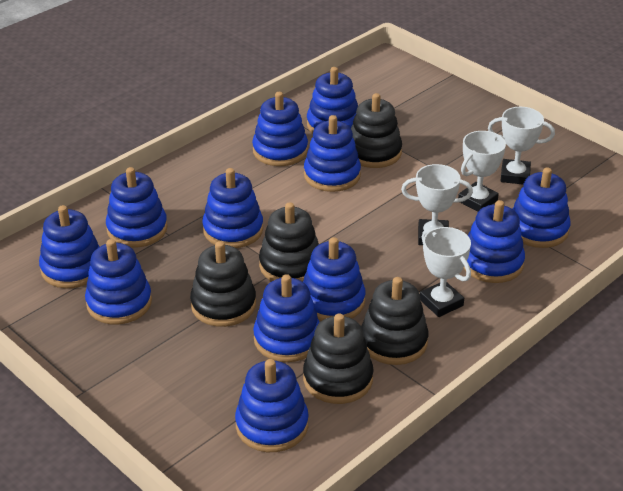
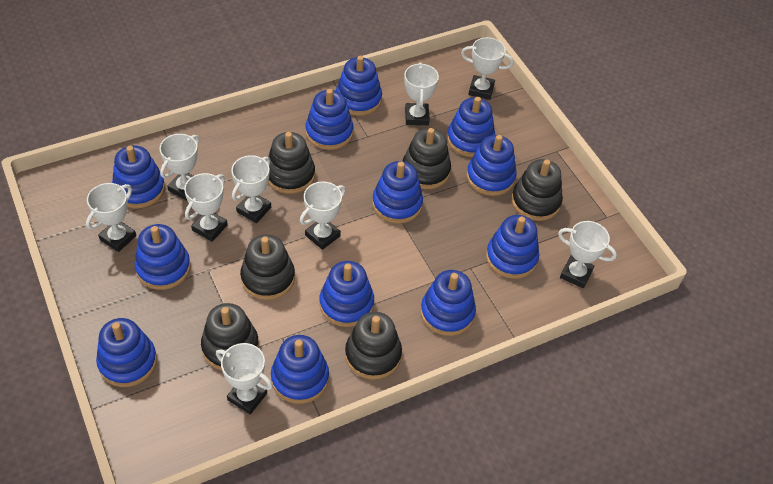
black stacking toy: 5 -> 6
white trophy: 4 -> 9

